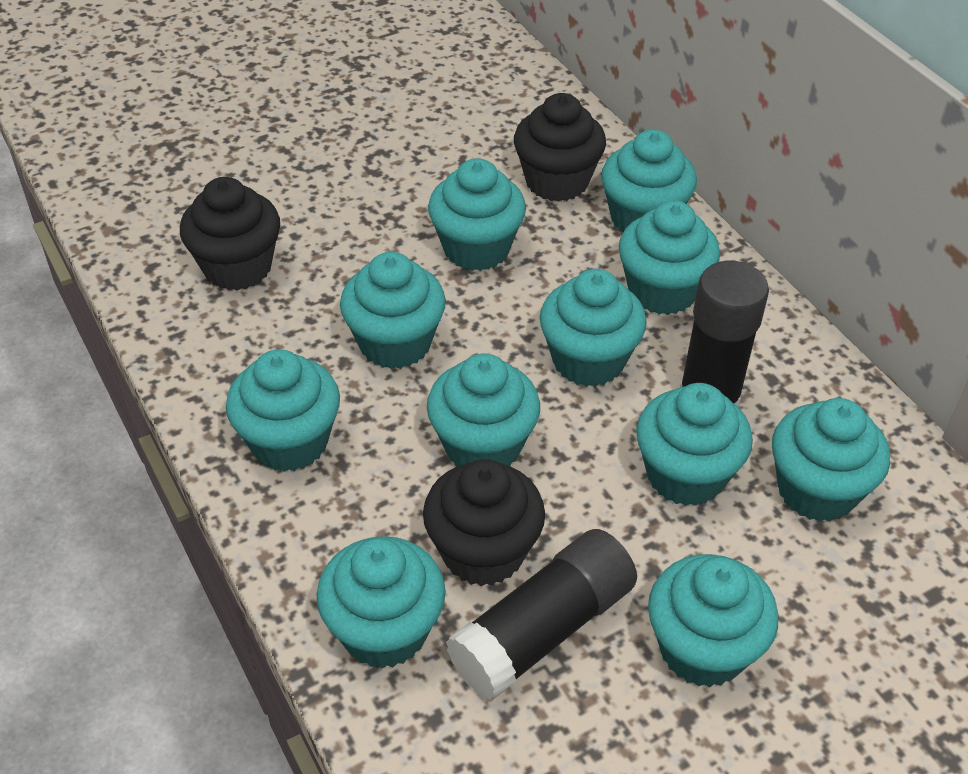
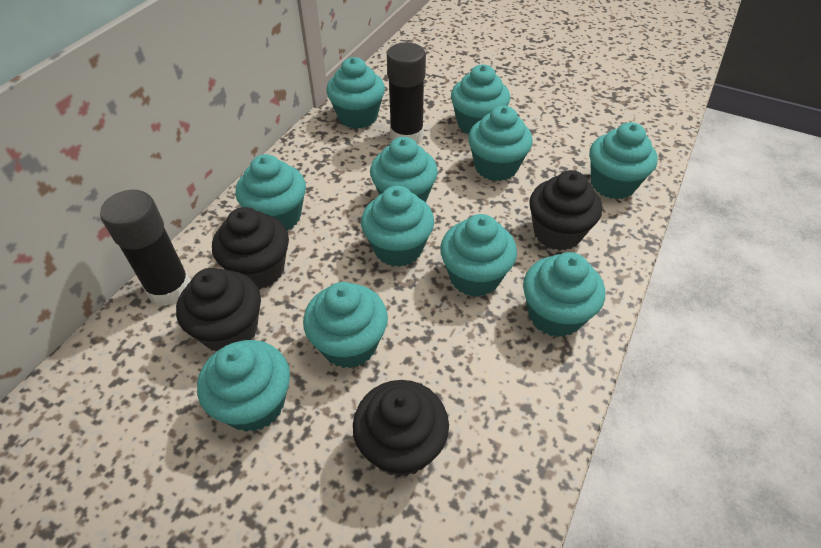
black cupcake: 3 -> 4

